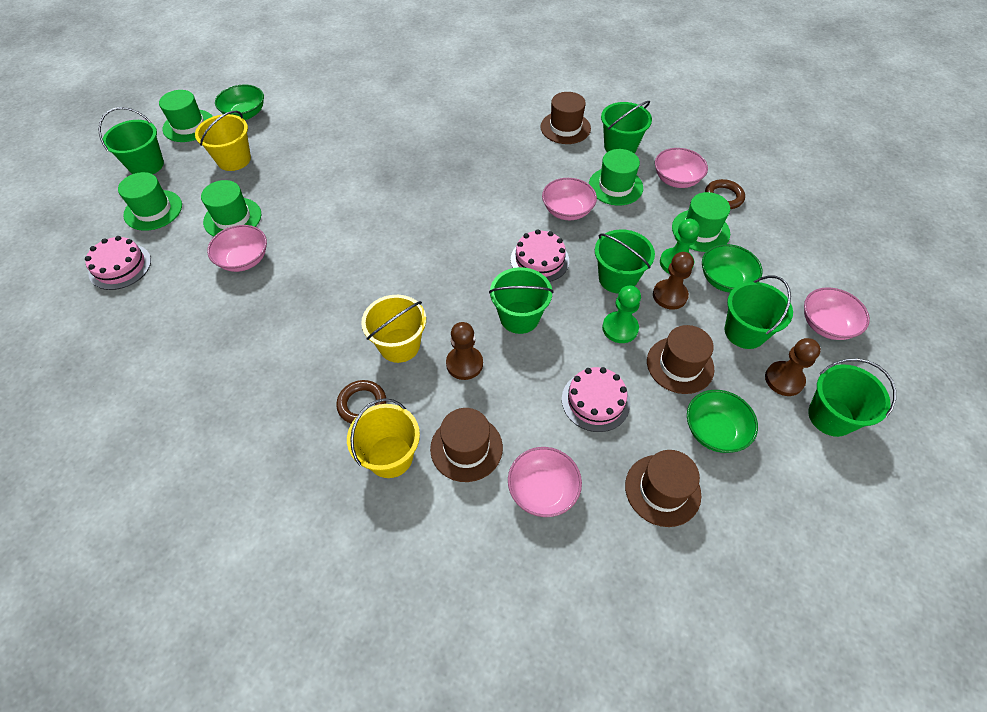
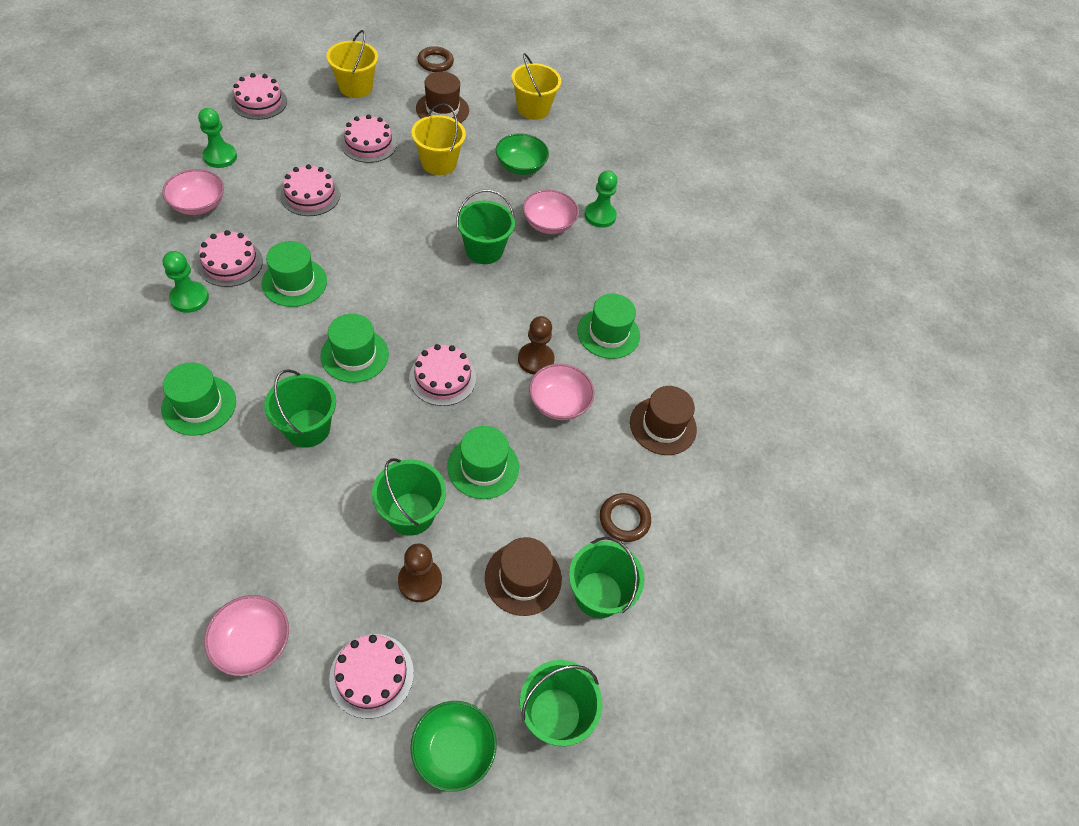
brown hat: 4 -> 3
brown pawn: 3 -> 2
green bowl: 3 -> 2
green bucket: 6 -> 5
green pawn: 2 -> 3
pink bowl: 5 -> 4
pink cake: 3 -> 6

